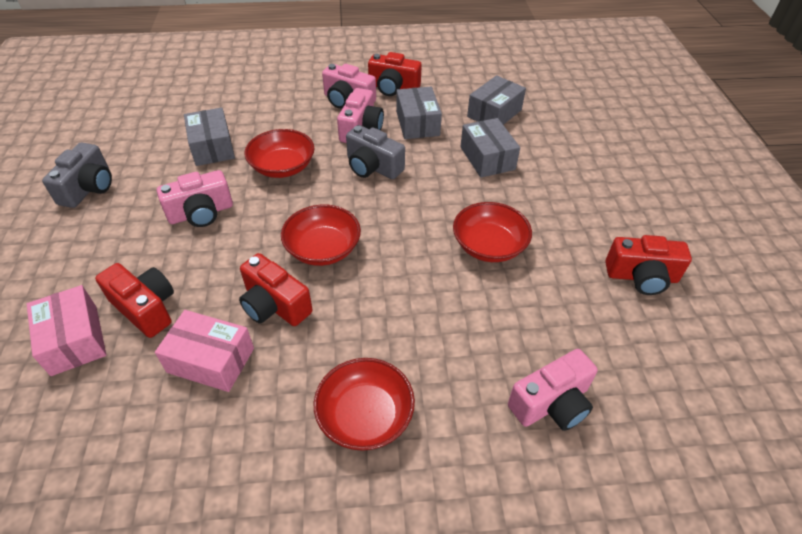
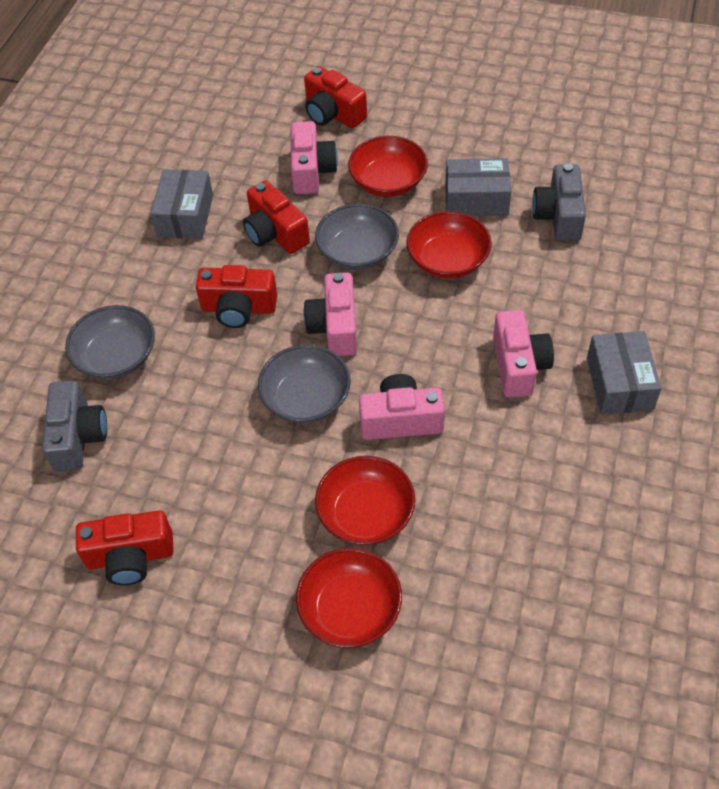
grey bowl: 0 -> 3
grey box: 4 -> 3
pink box: 2 -> 0

